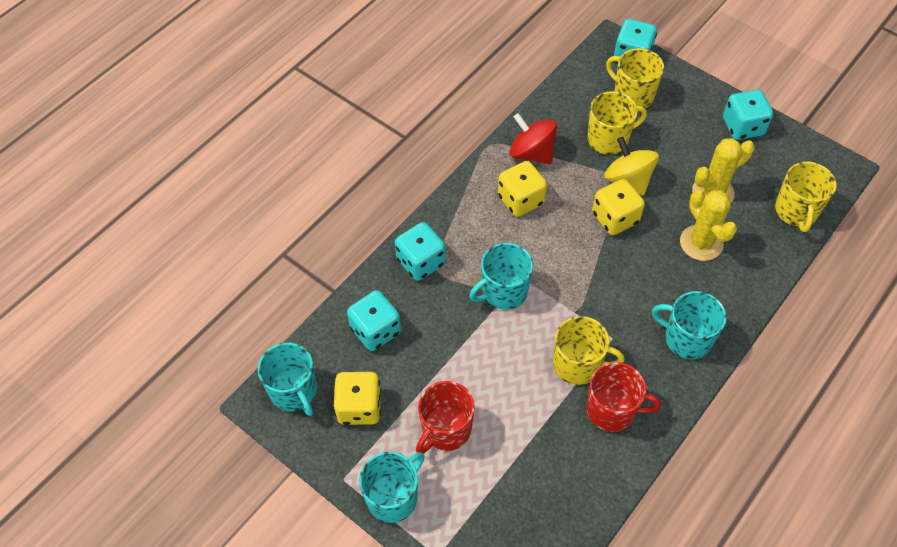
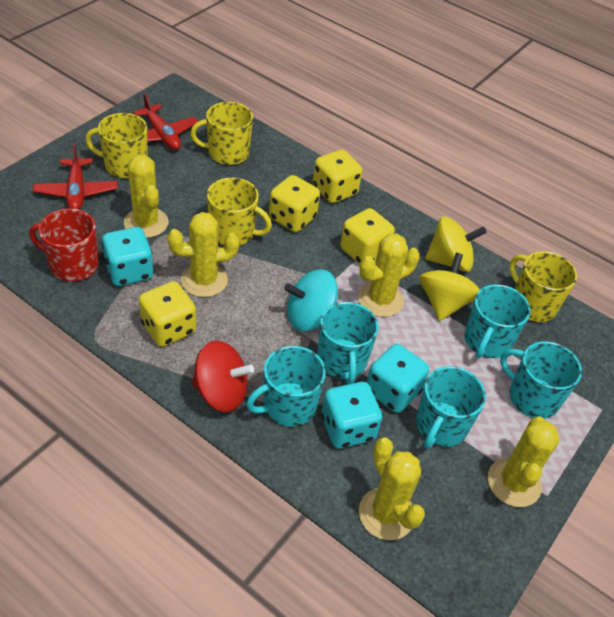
red mug: 2 -> 1
red plane: 0 -> 2
turquoise dice: 4 -> 3
turquoise mug: 4 -> 5
turquoise spinning top: 0 -> 1
yellow cactus: 2 -> 5
yellow dice: 3 -> 4
yellow spinning top: 1 -> 2

